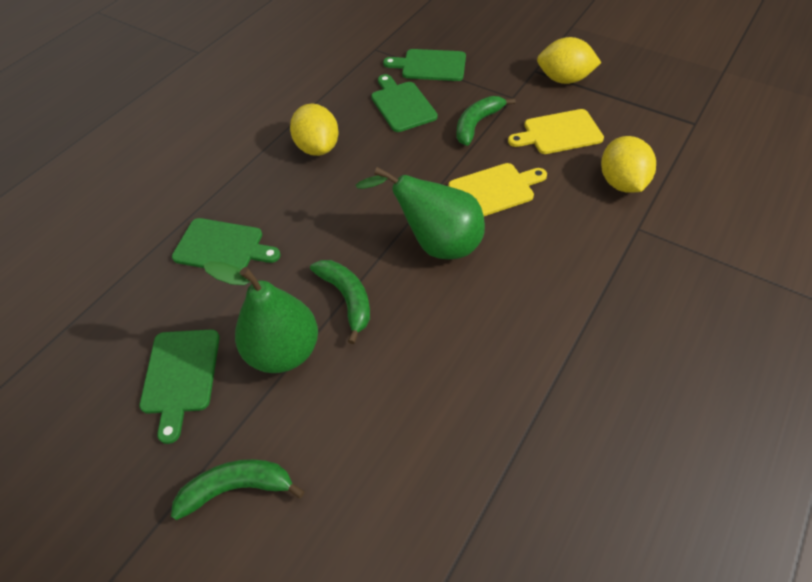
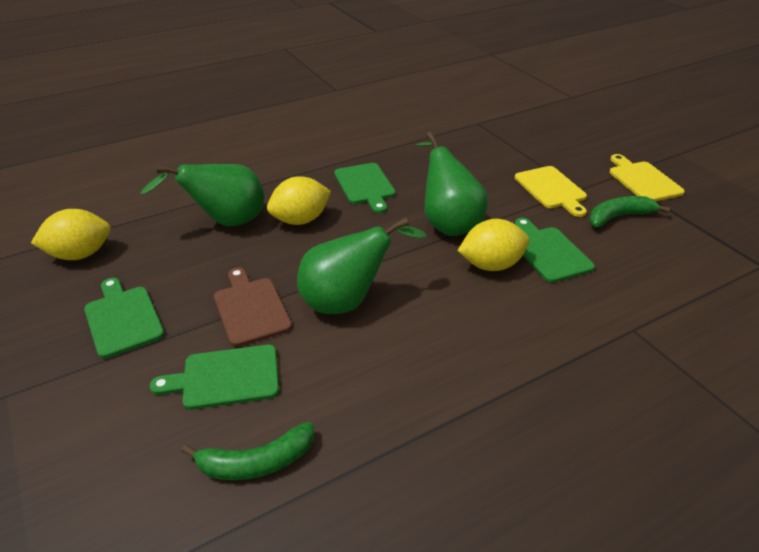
brown cutting board: 0 -> 1
green banana: 3 -> 2
green pear: 2 -> 3

